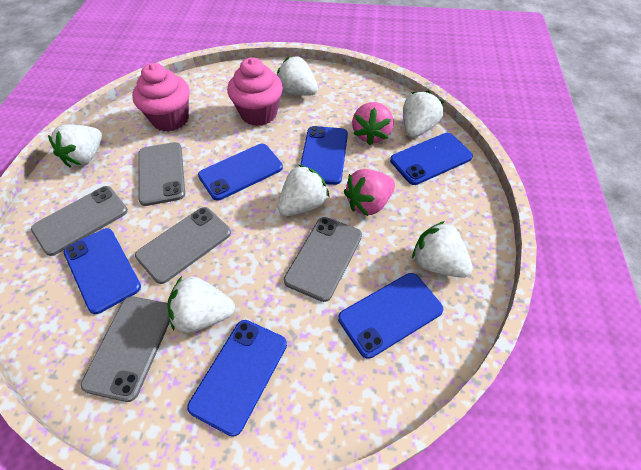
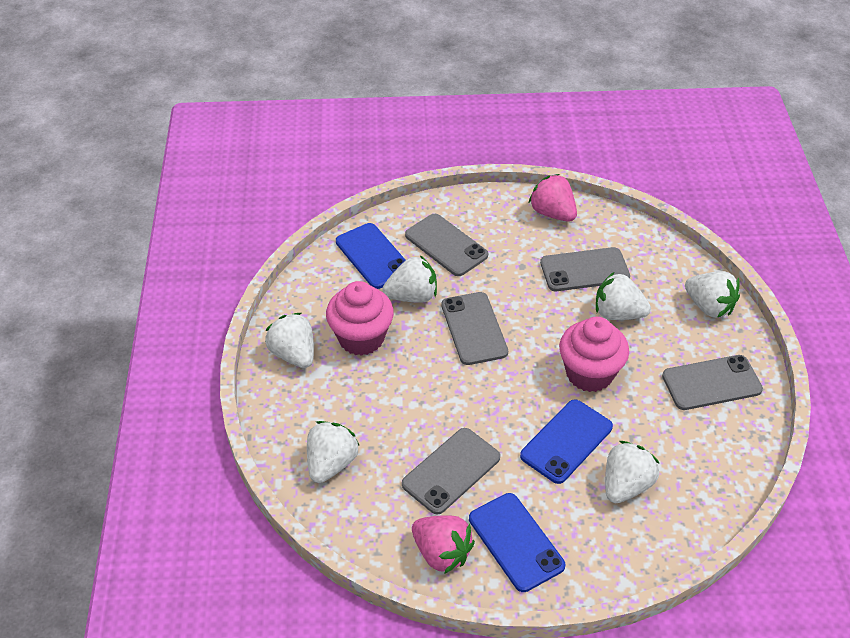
blue phone: 6 -> 3

